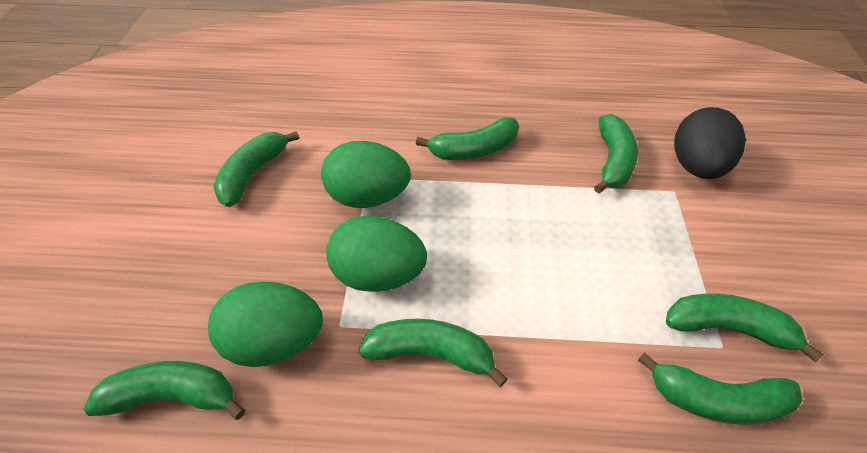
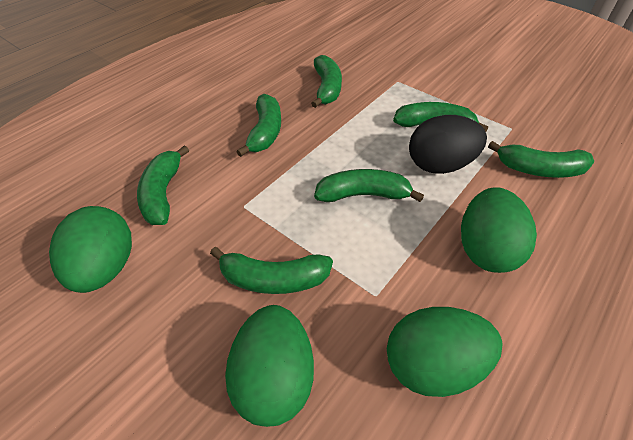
green egg: 3 -> 4

